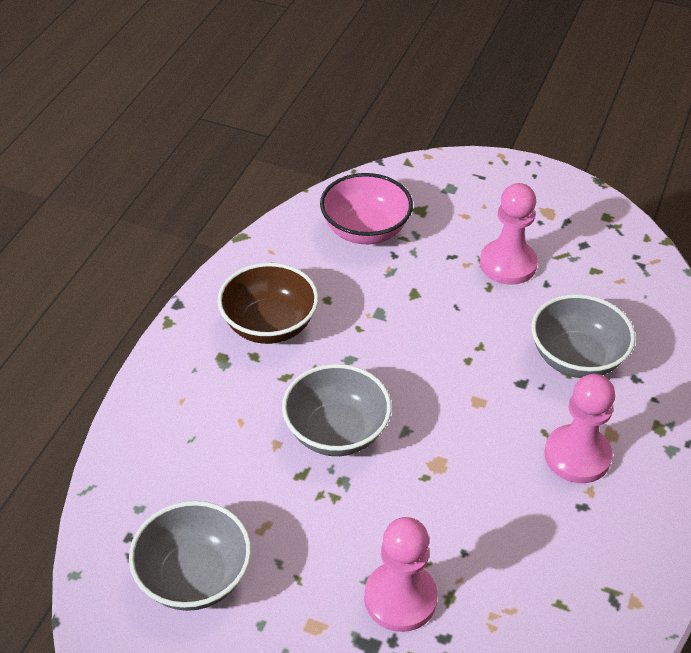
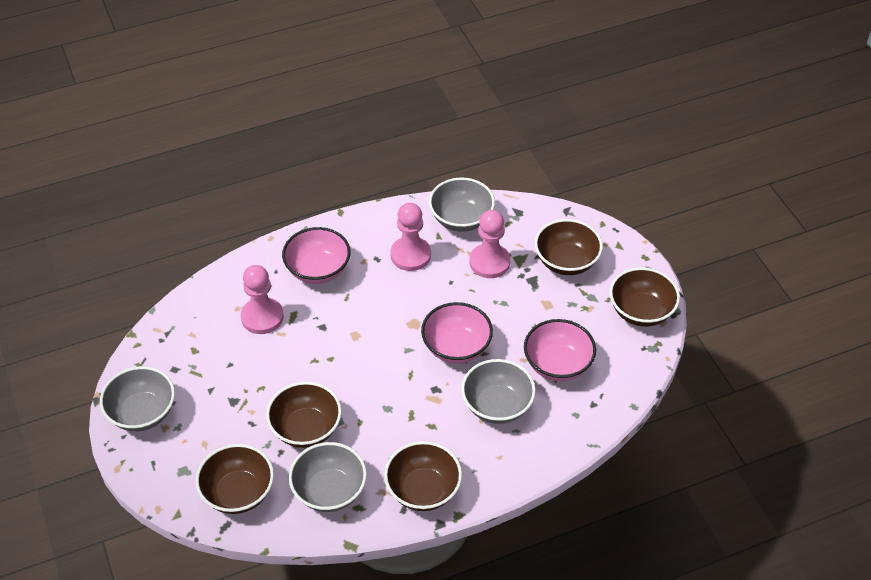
brown bowl: 1 -> 5
grey bowl: 3 -> 4
pink bowl: 1 -> 3

